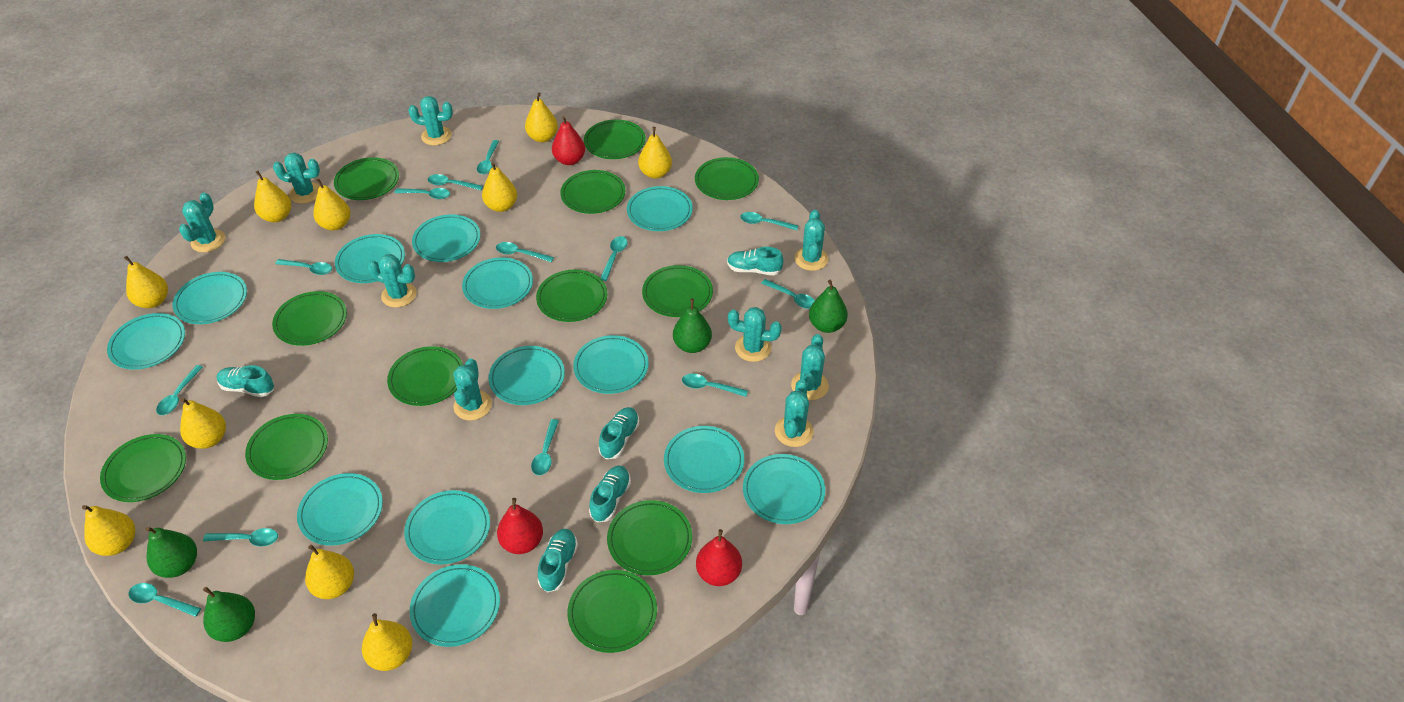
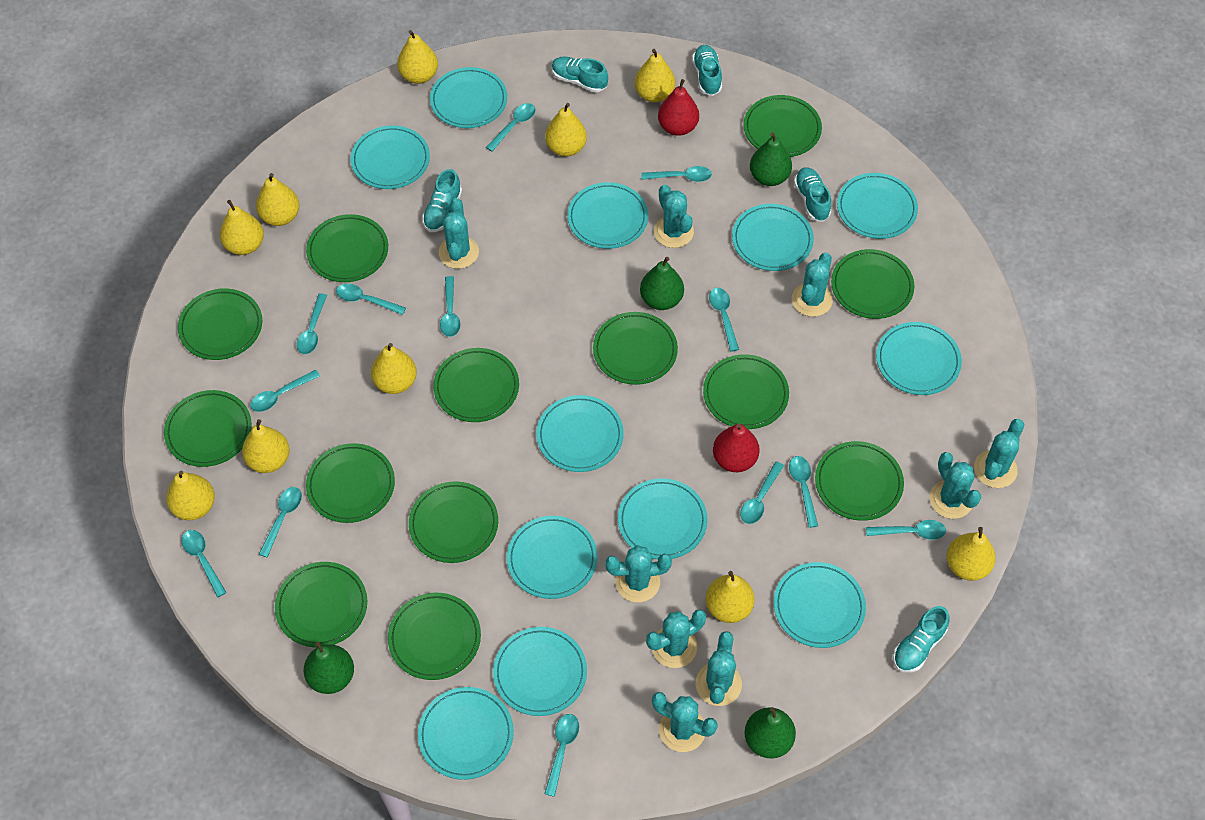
green plate: 12 -> 13
red pear: 3 -> 2
turquoise plate: 13 -> 12

